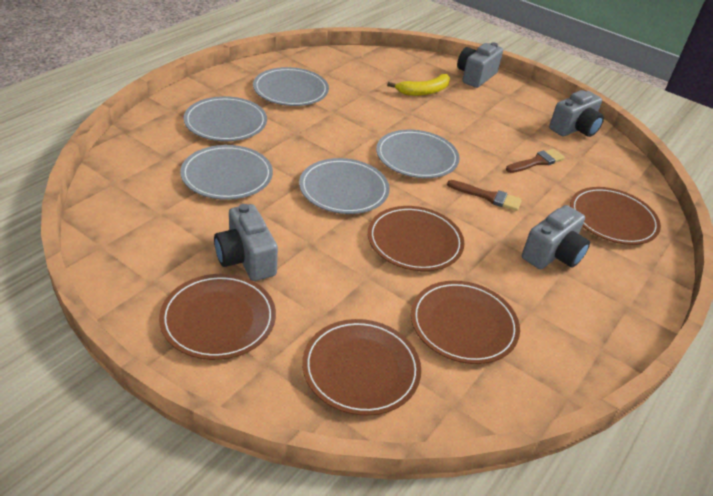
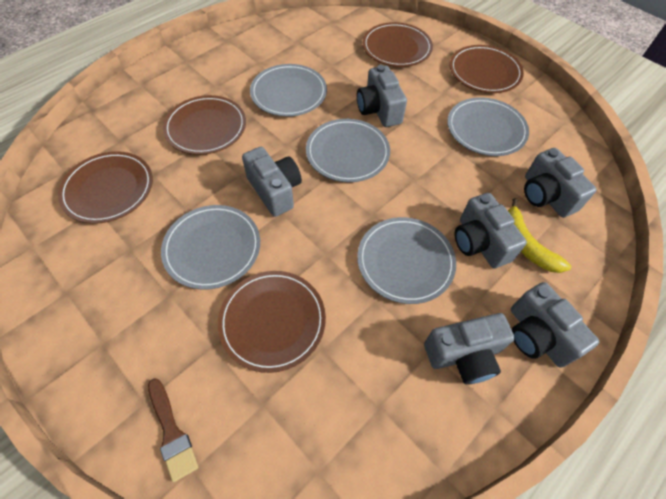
brown brush: 2 -> 1
grey camera: 4 -> 6

